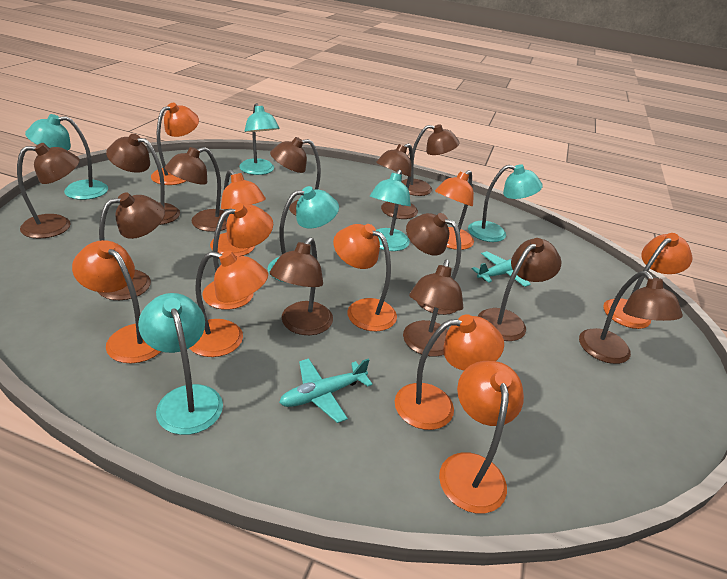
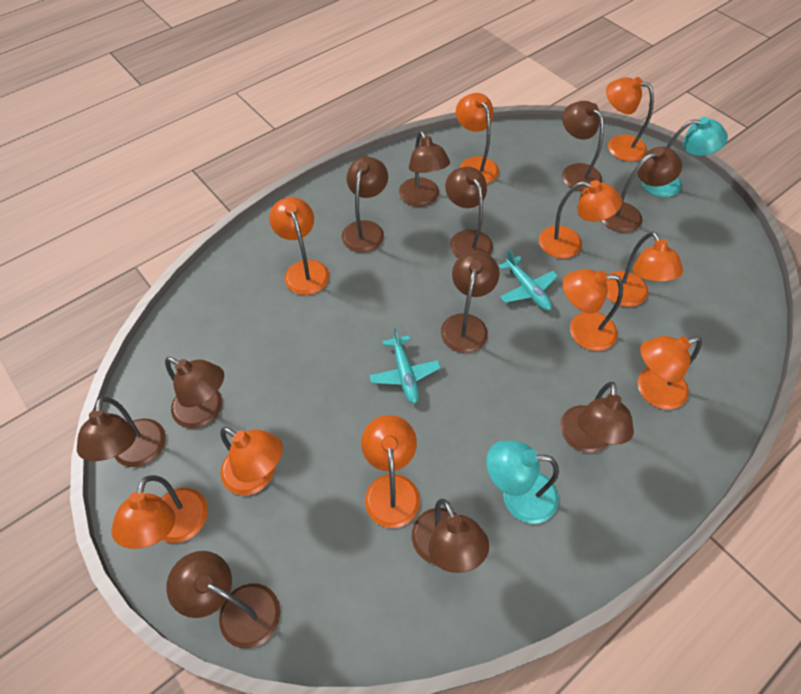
brown lamp: 12 -> 11
turquoise lamp: 6 -> 2

